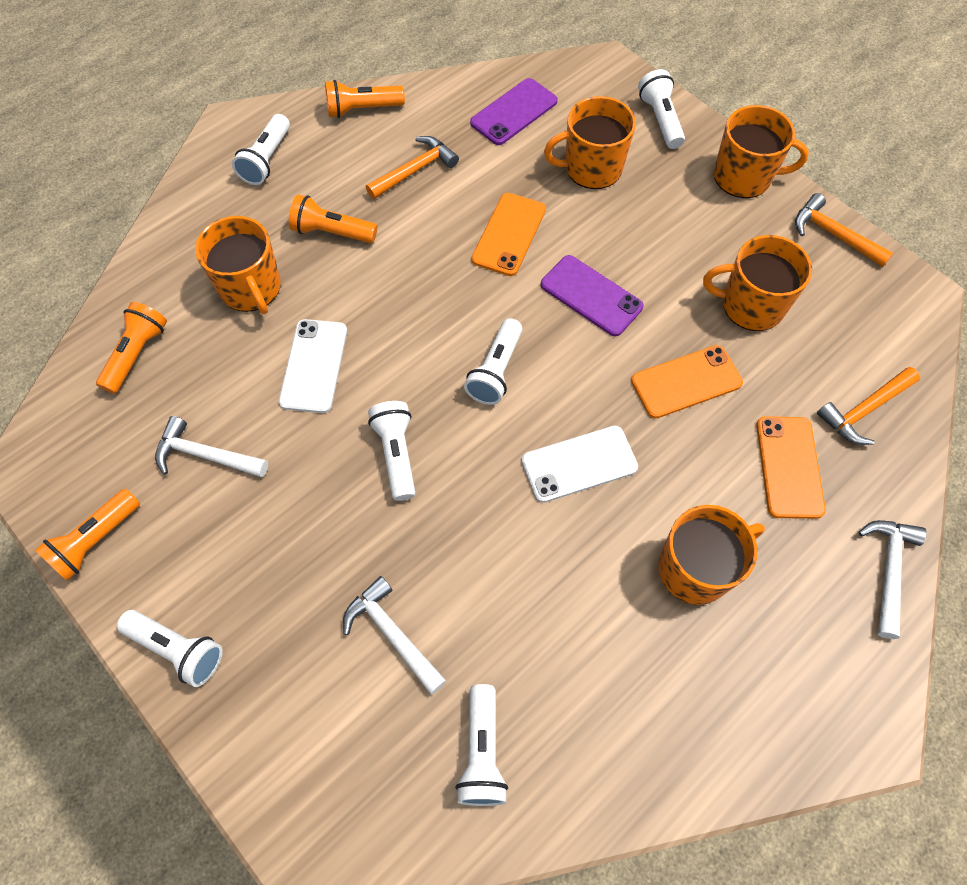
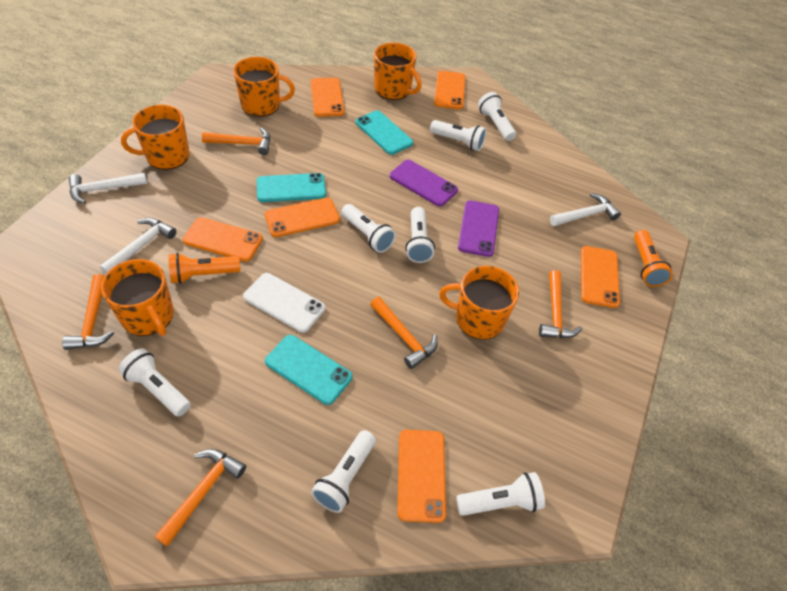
orange flashlight: 4 -> 2
orange hammer: 3 -> 5
orange phone: 3 -> 6
turquoise phone: 0 -> 3
white flashlight: 6 -> 7
white phone: 2 -> 1

